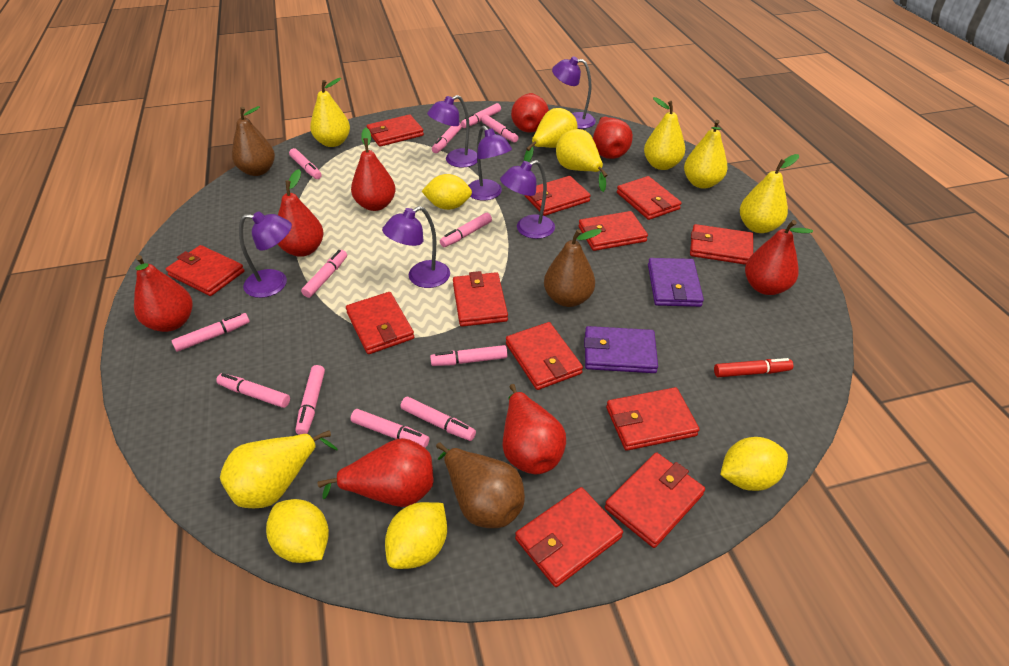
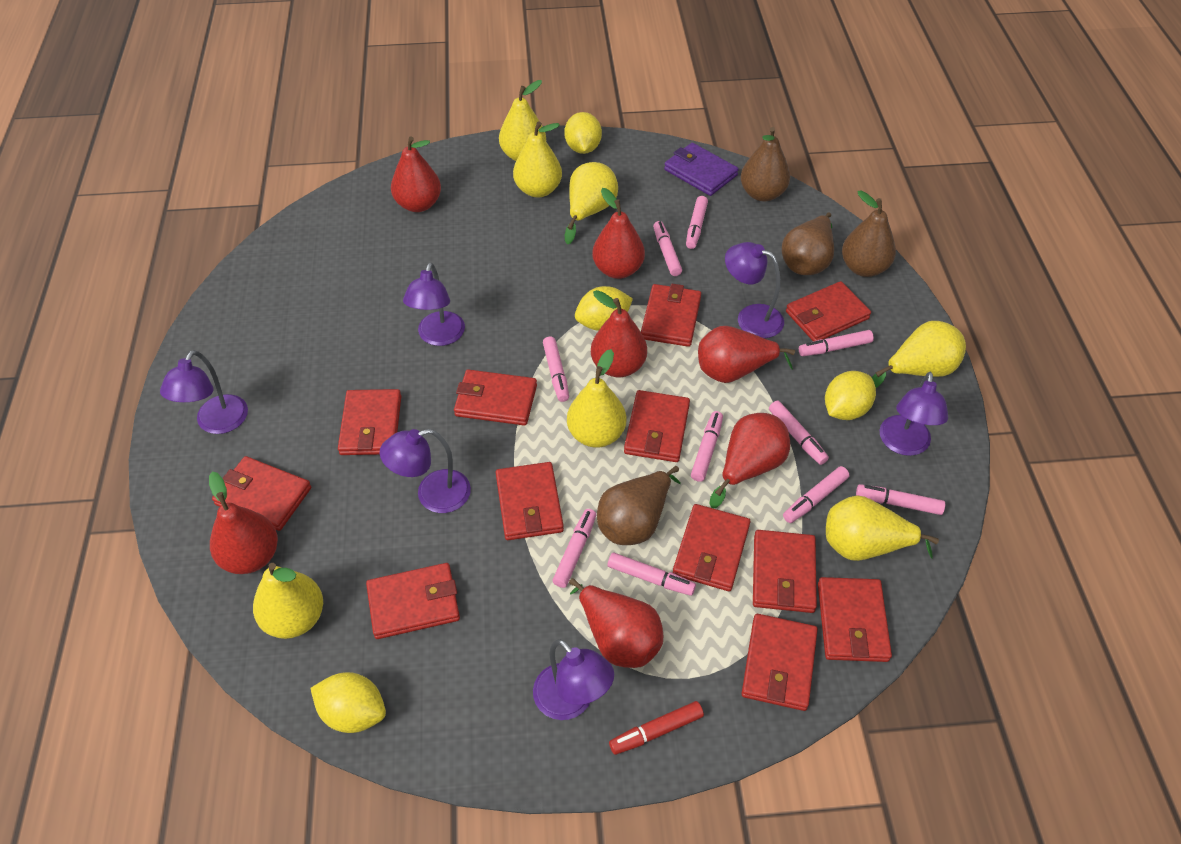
brown pear: 3 -> 4
pink marker: 12 -> 10
purple wallet: 2 -> 1
red pear: 8 -> 7

